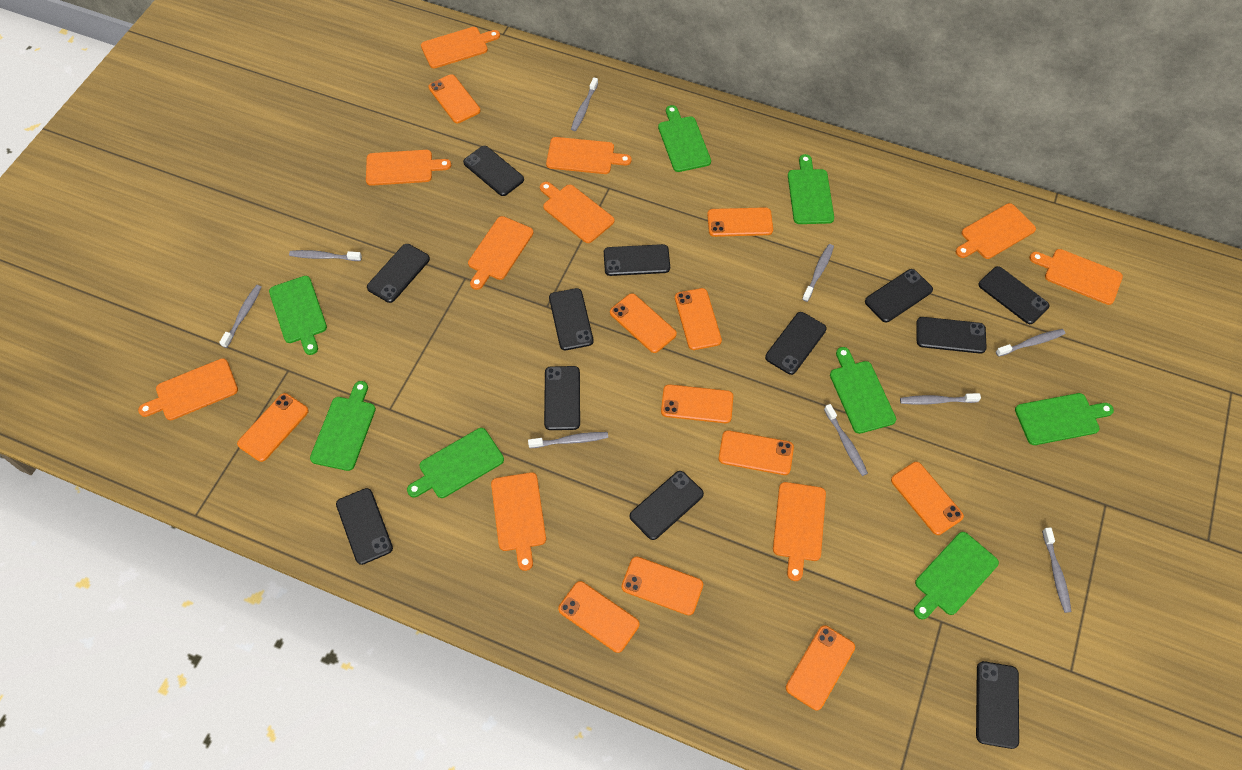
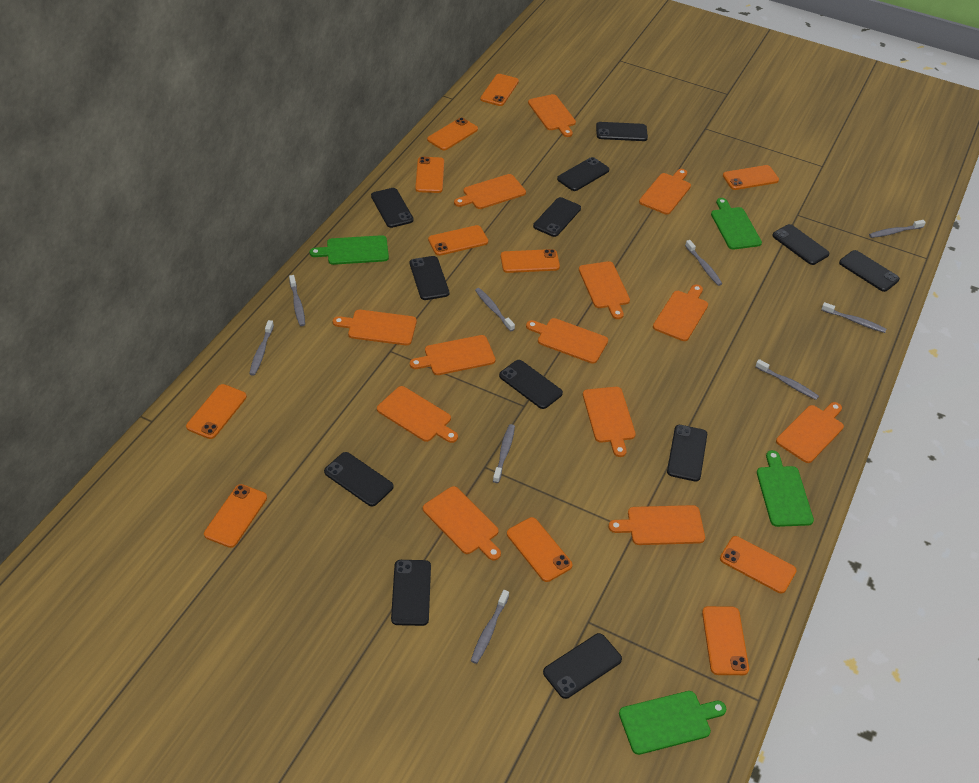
green cutting board: 8 -> 4
orange cutting board: 10 -> 13

